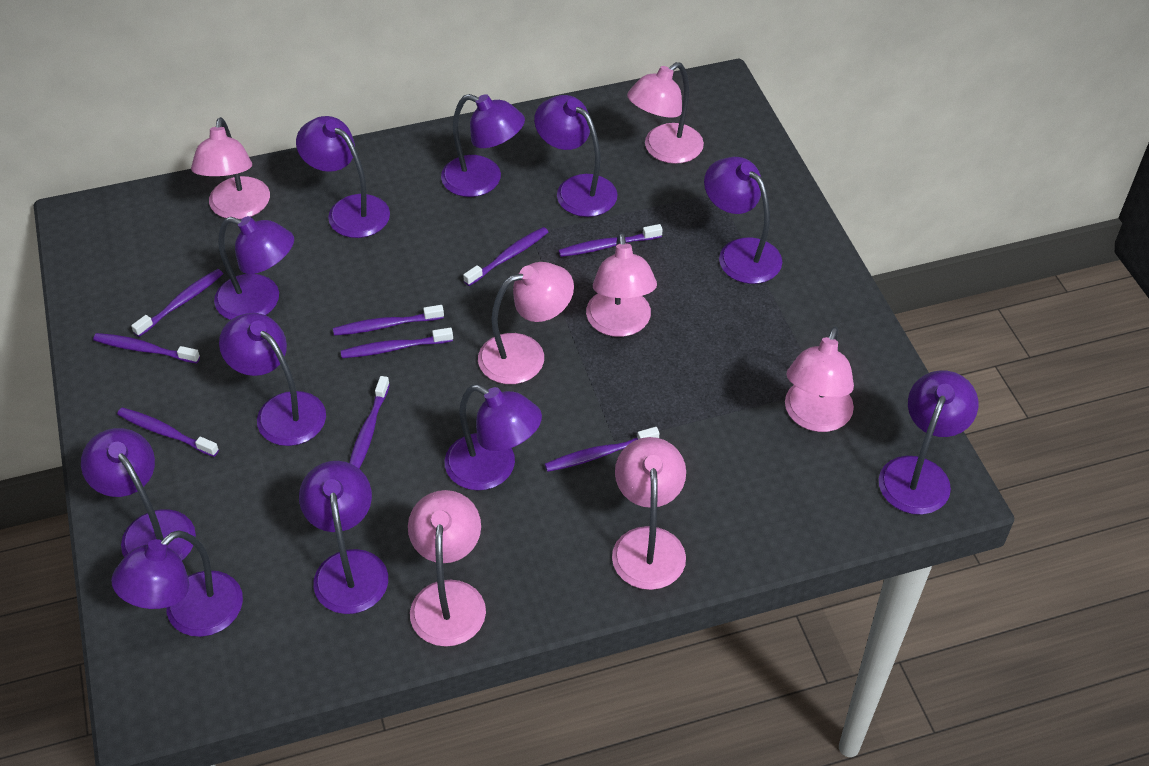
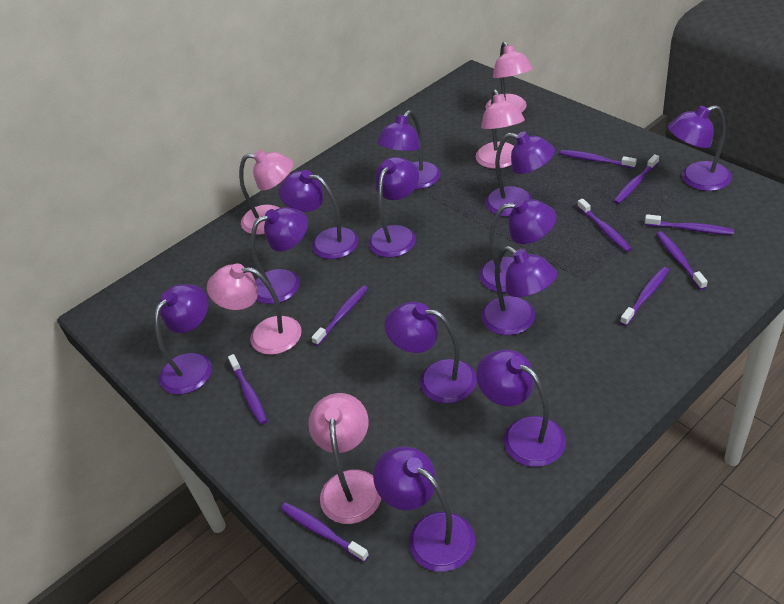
pink lamp: 7 -> 5
purple lamp: 11 -> 12

